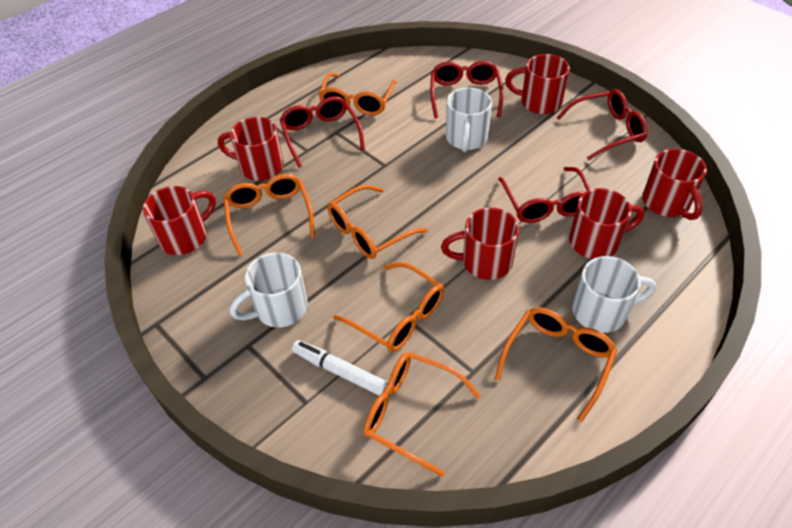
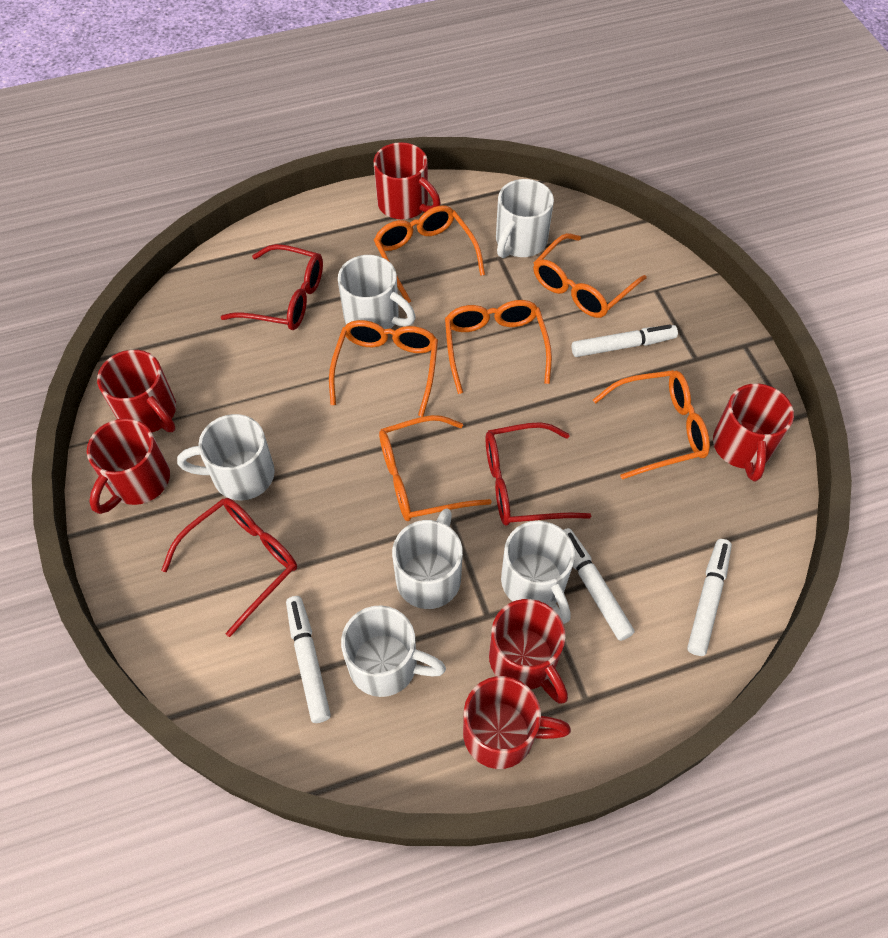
red glasses: 4 -> 3
white marker: 1 -> 4
white mug: 3 -> 6

